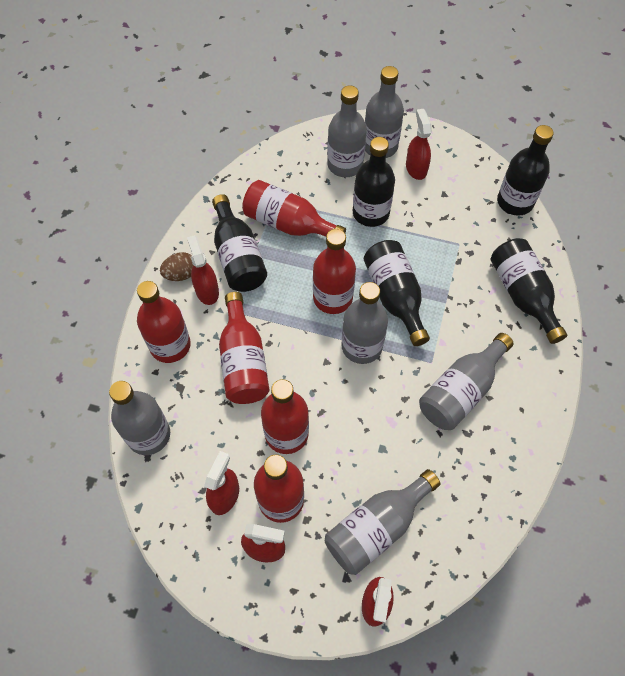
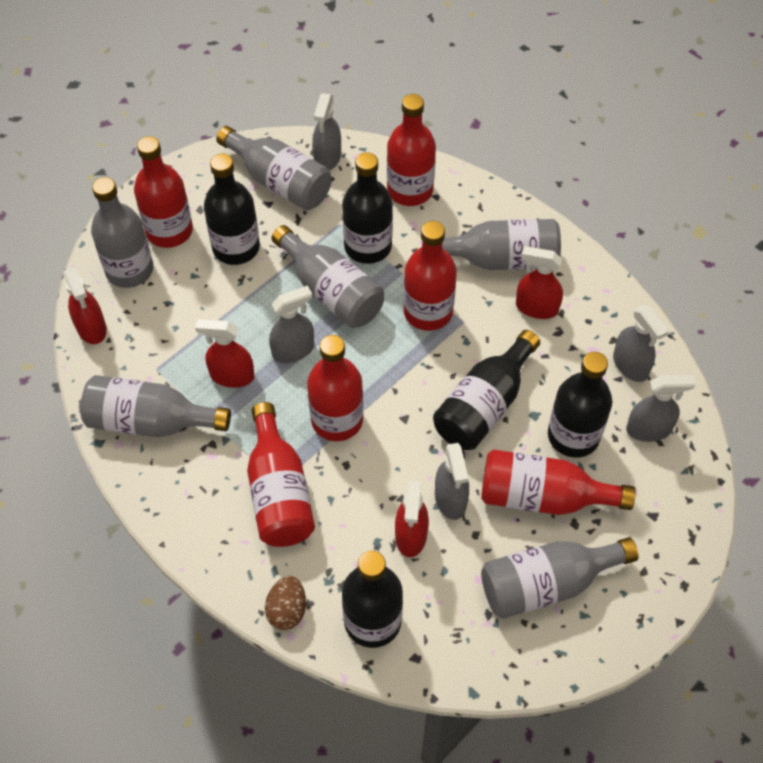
grey spray bottle: 0 -> 5
red spray bottle: 5 -> 4

